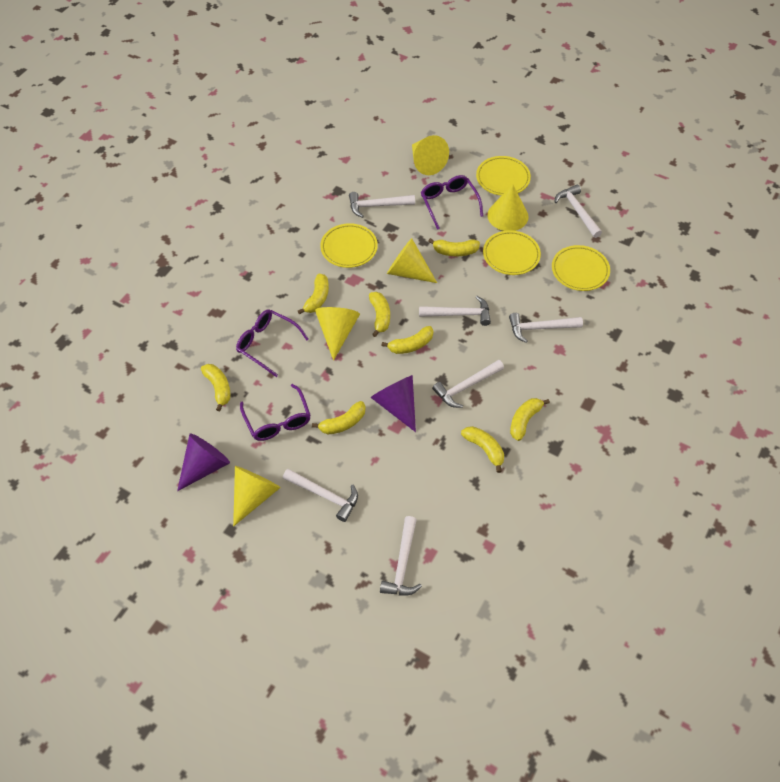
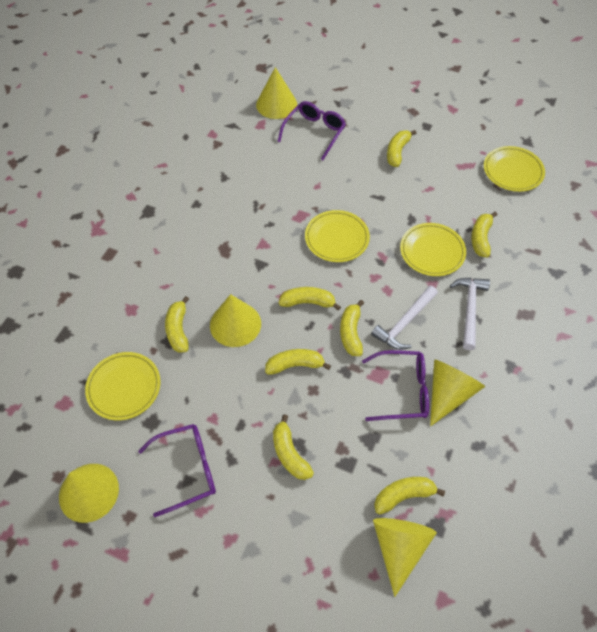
purple cone: 2 -> 0
white hammer: 7 -> 2

